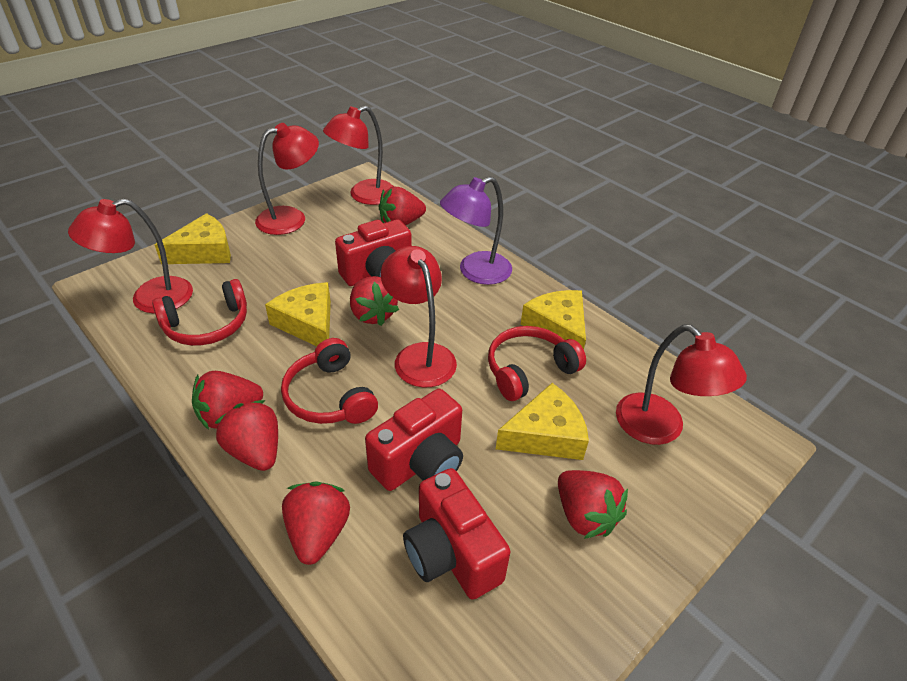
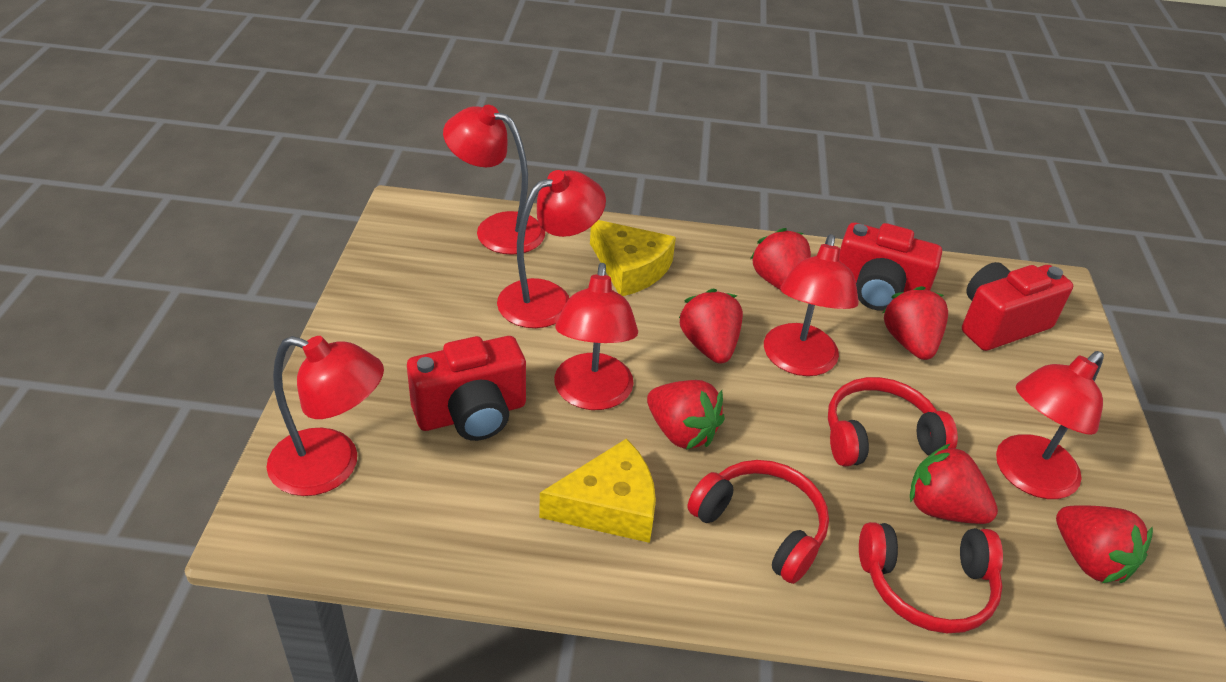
purple lamp: 1 -> 0
red lamp: 5 -> 6
yellow cheese: 4 -> 2

